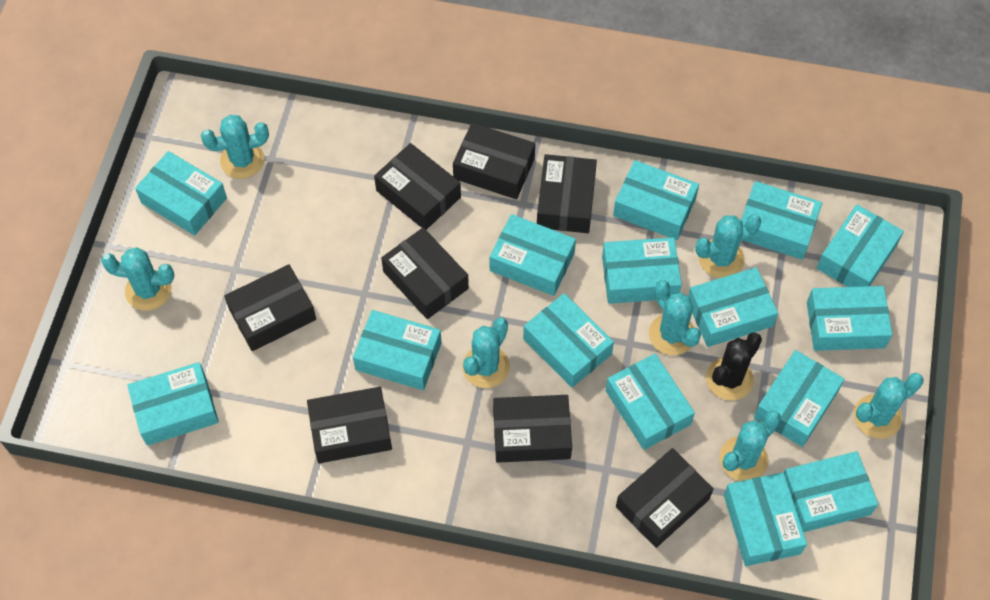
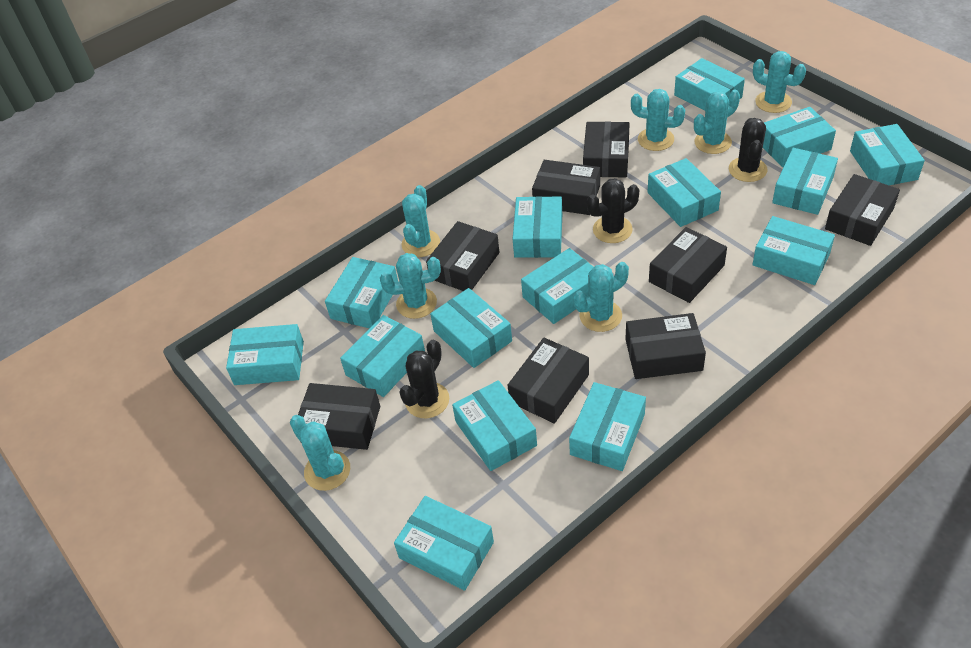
black cactus: 1 -> 3

